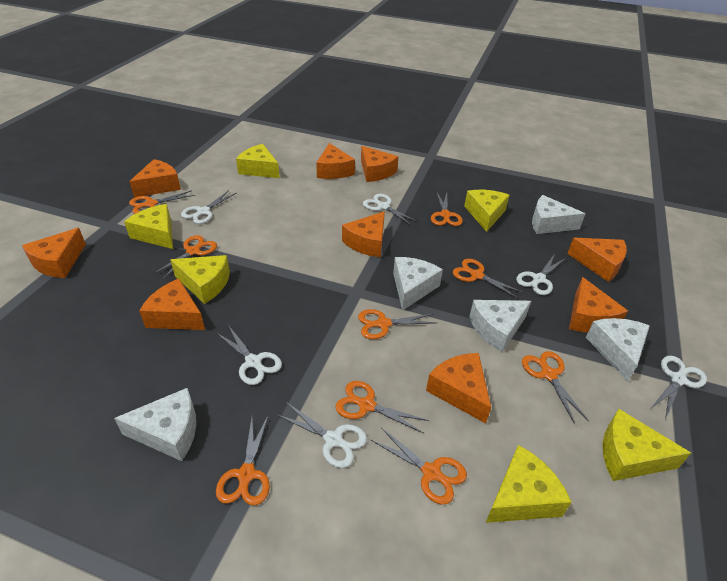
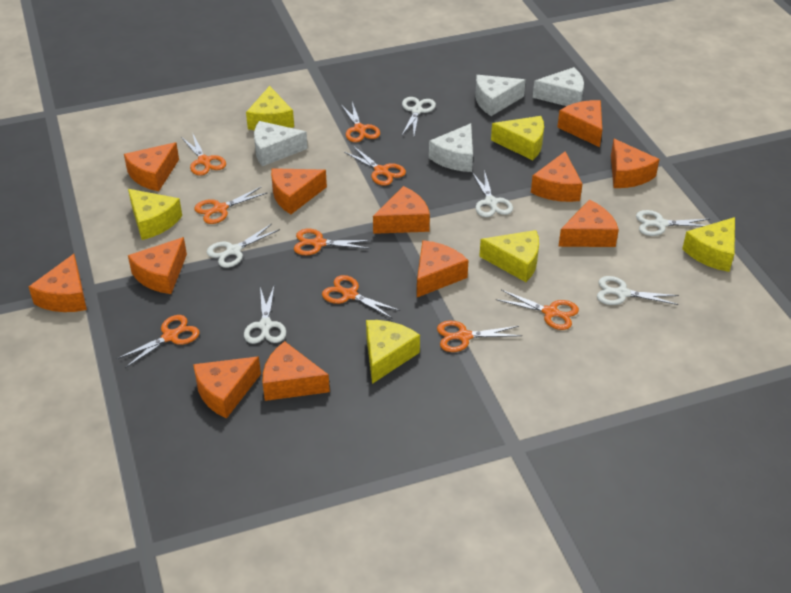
orange cheese: 9 -> 12
white cheese: 5 -> 4

